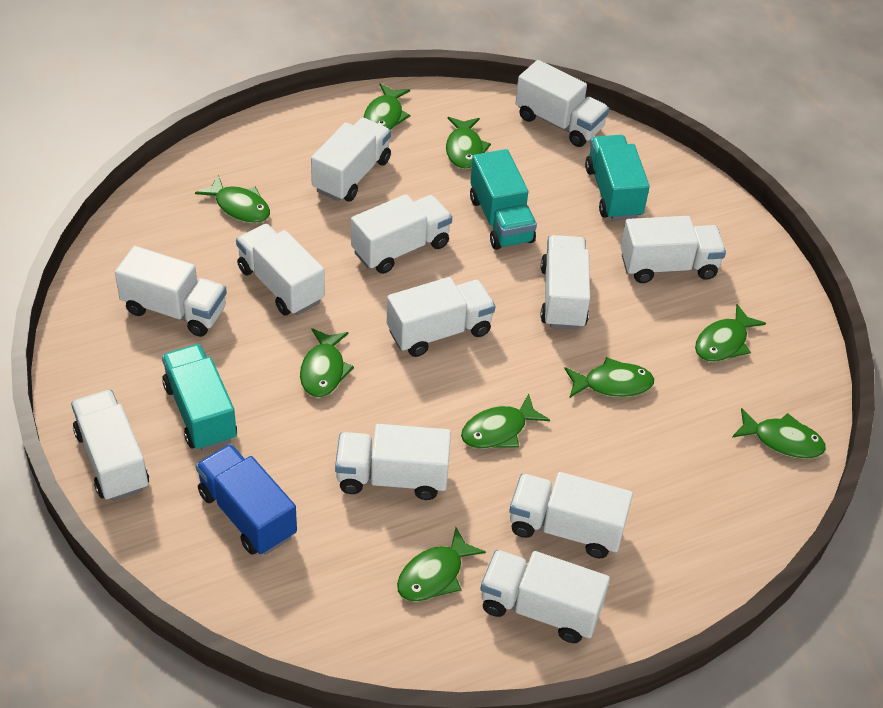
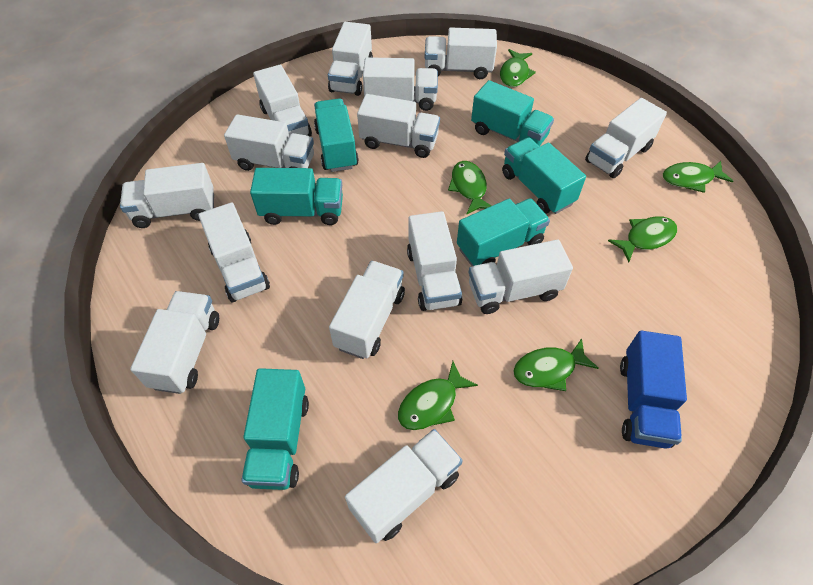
green fish: 9 -> 6
turquoise truck: 3 -> 6
white truck: 12 -> 14

